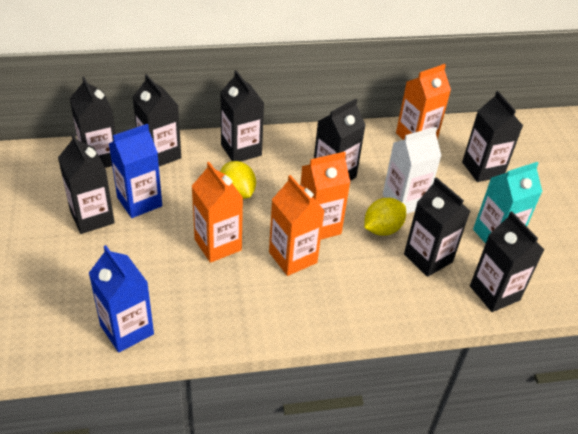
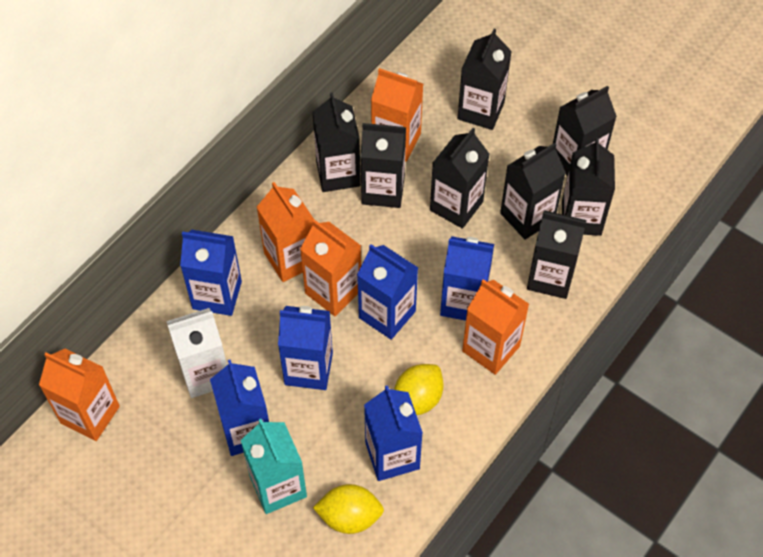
blue carton: 2 -> 6
orange carton: 4 -> 5

